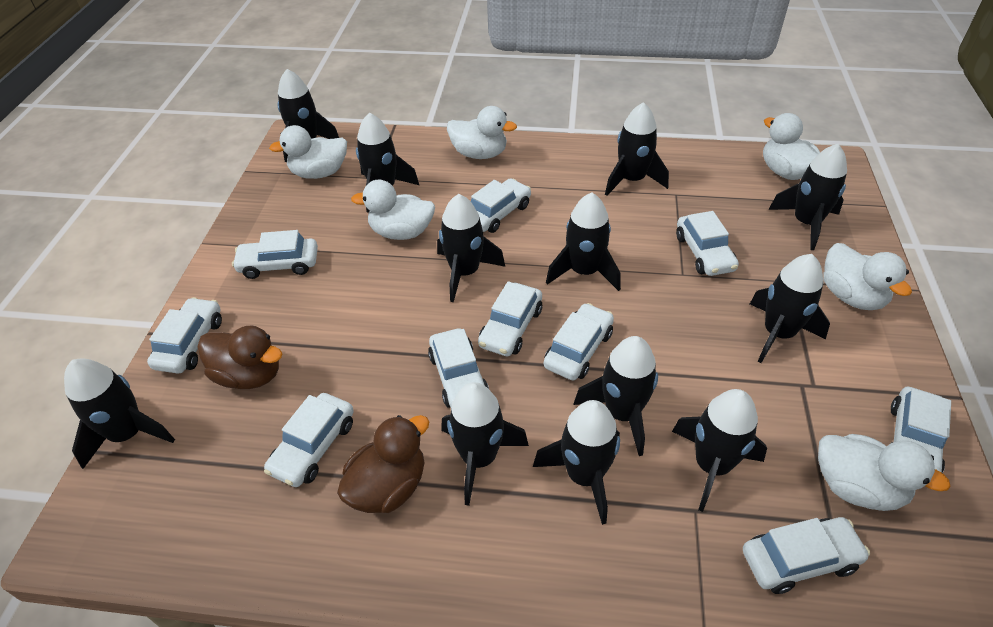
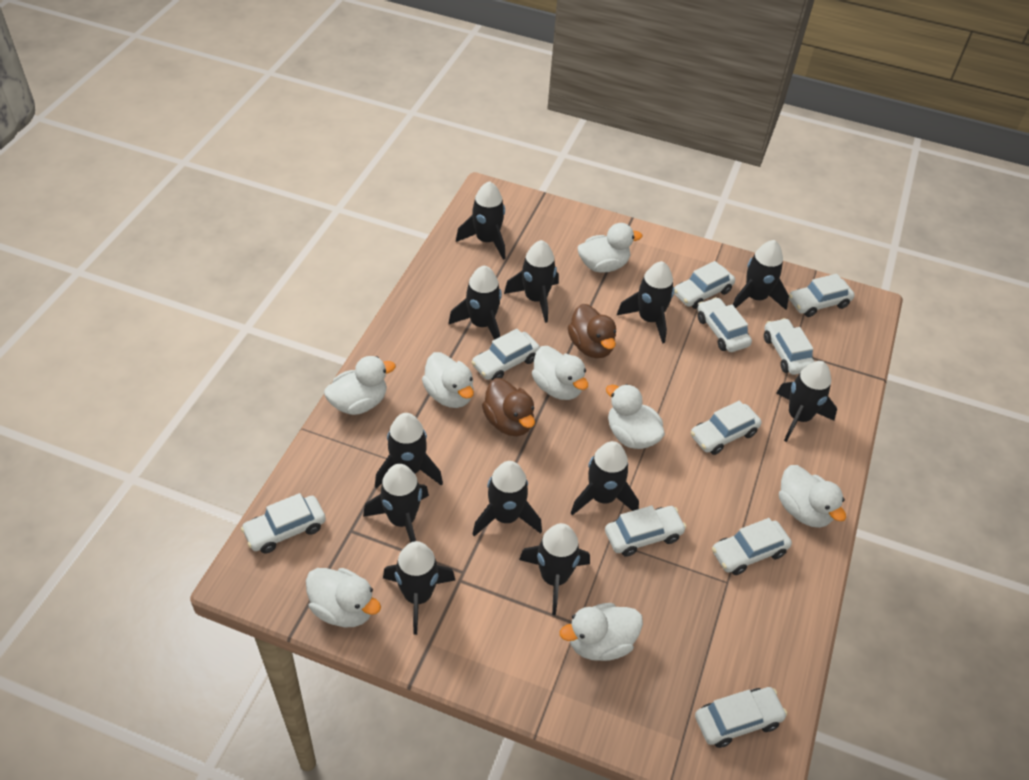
white duck: 6 -> 8

